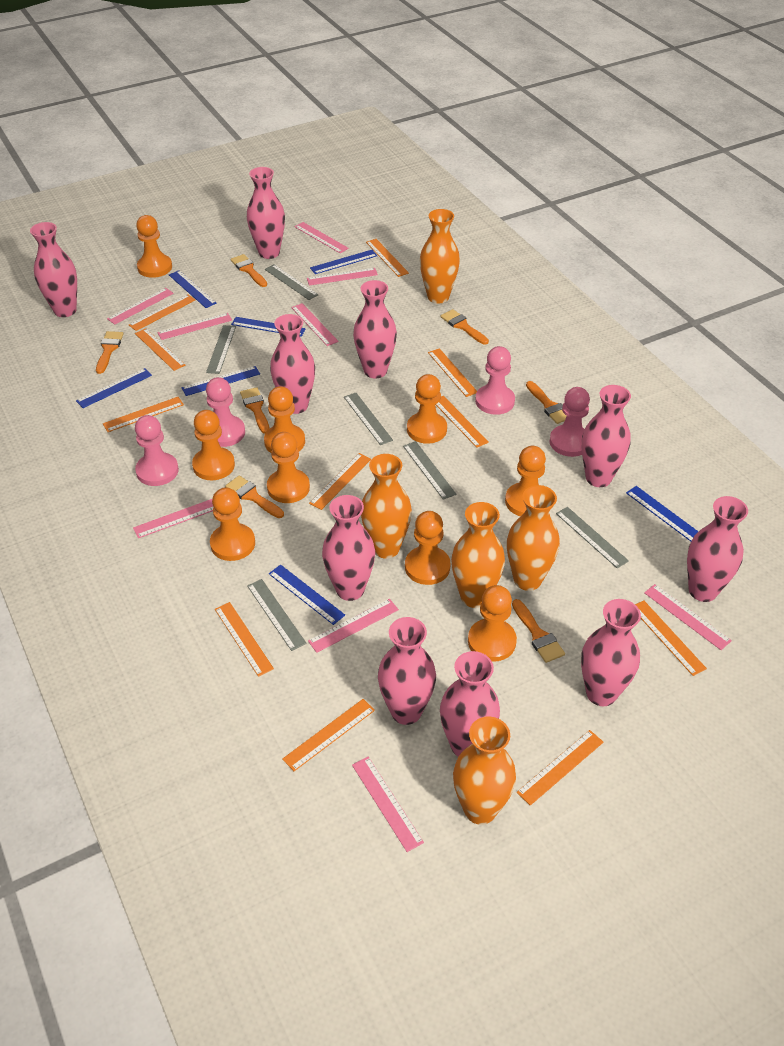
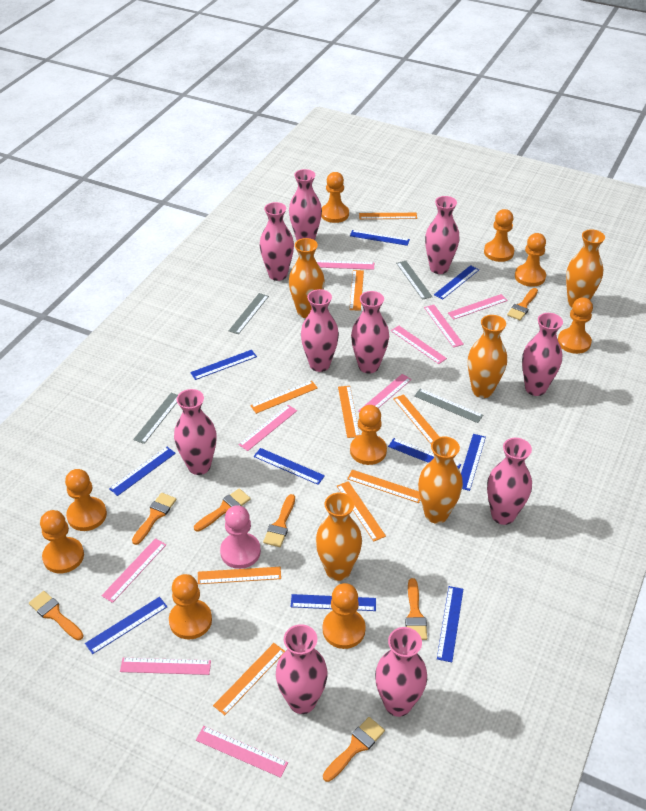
blue ruler: 7 -> 10
grey ruler: 6 -> 4
orange ruler: 11 -> 9
pink pawn: 4 -> 1

